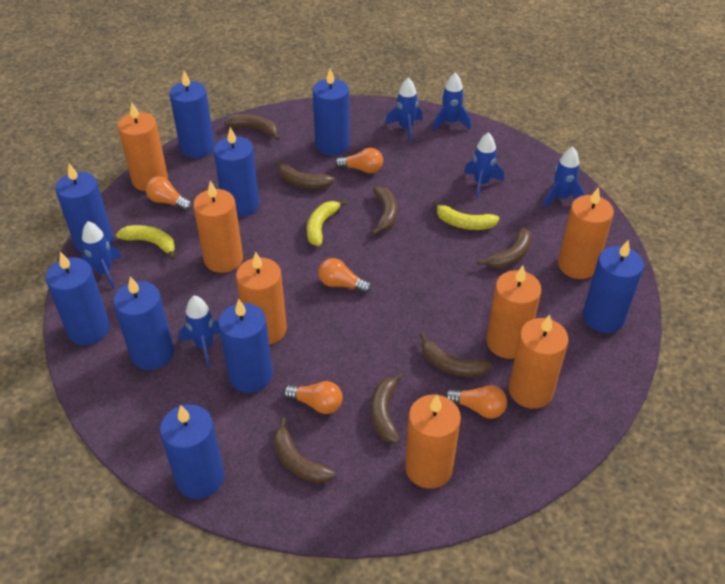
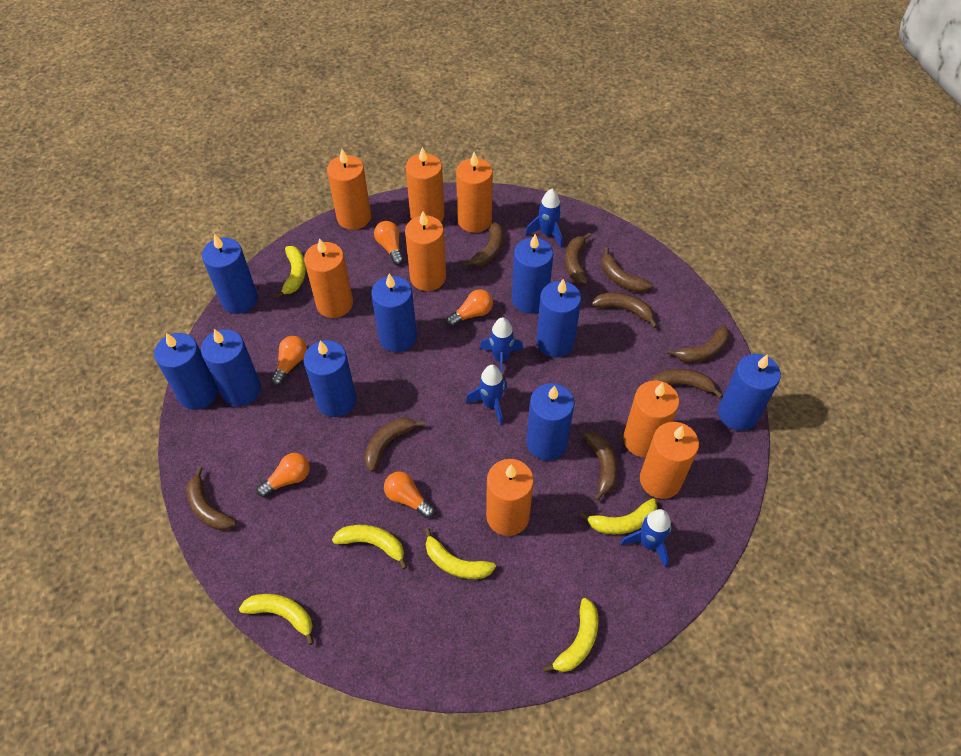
blue rocket: 6 -> 4
brown banana: 7 -> 9
orange candle: 7 -> 8
yellow banana: 3 -> 6

